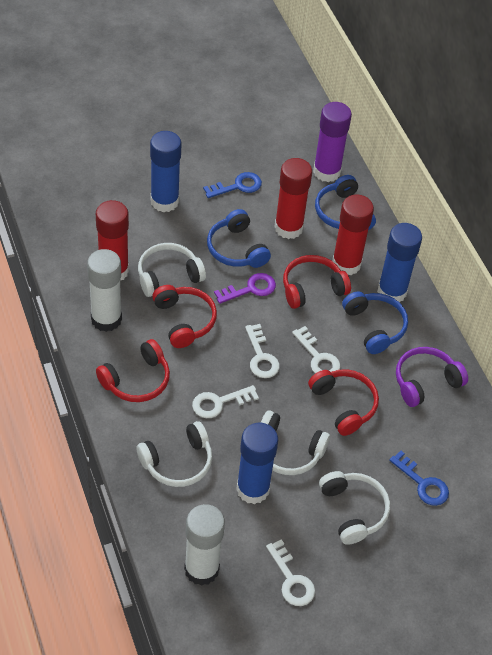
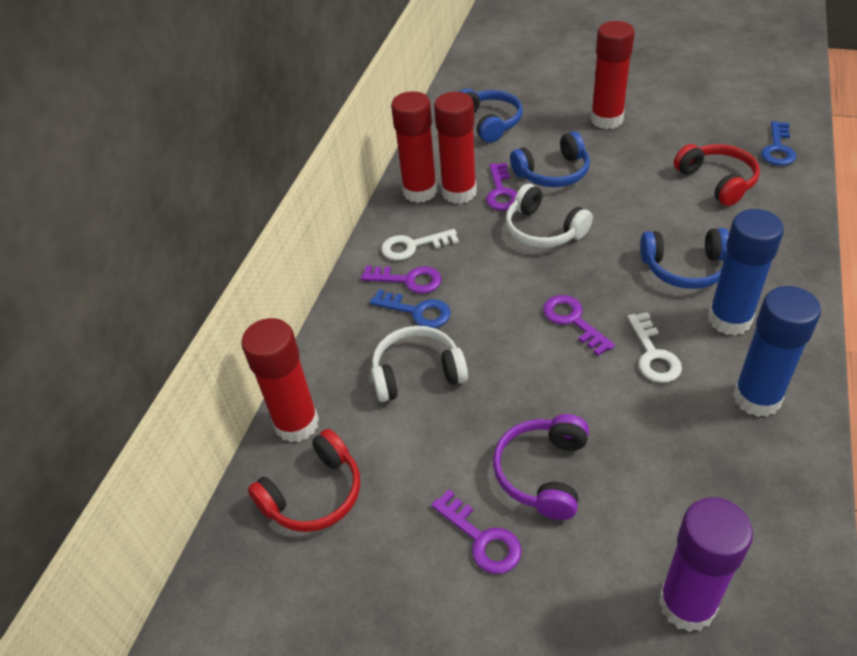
blue glue stick: 3 -> 2
purple key: 1 -> 4
red glue stick: 3 -> 4
red headphones: 4 -> 2
white glue stick: 2 -> 0
white headphones: 4 -> 2
white key: 4 -> 2

